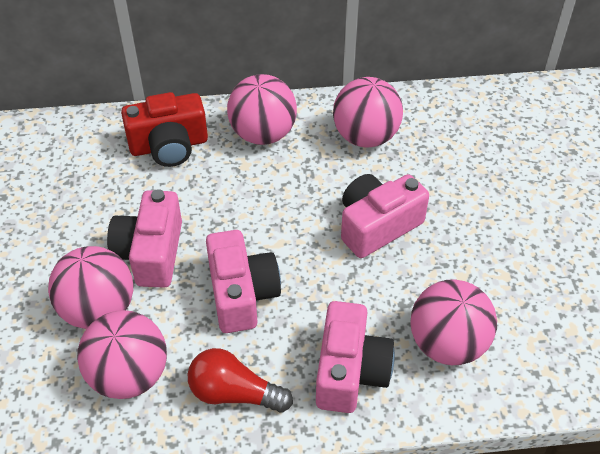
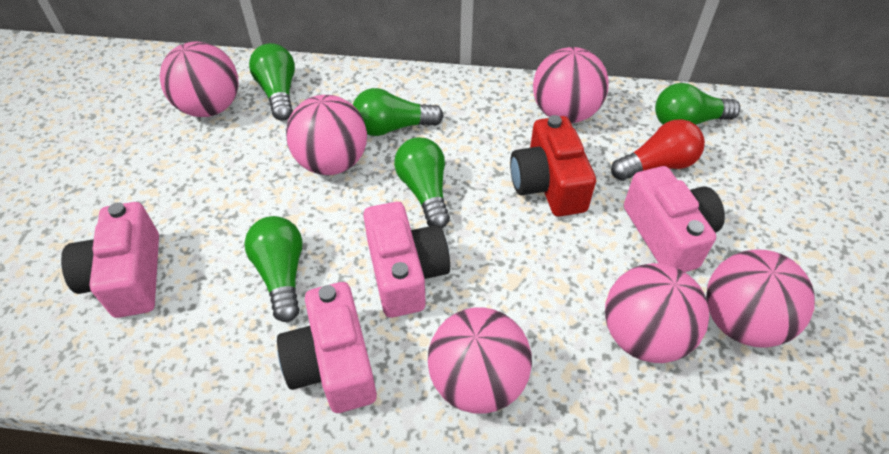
green light bulb: 0 -> 5
pink ball: 5 -> 6

